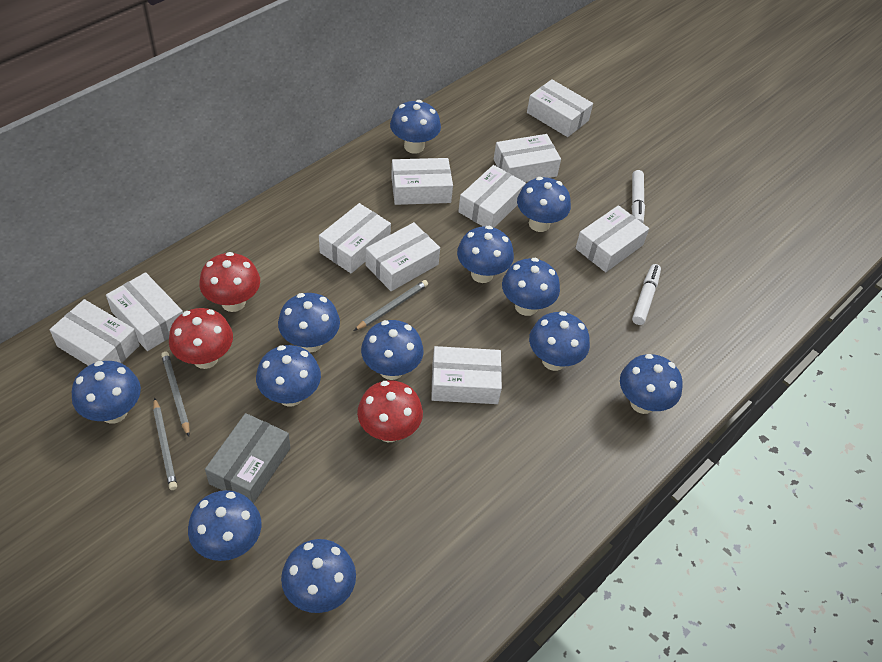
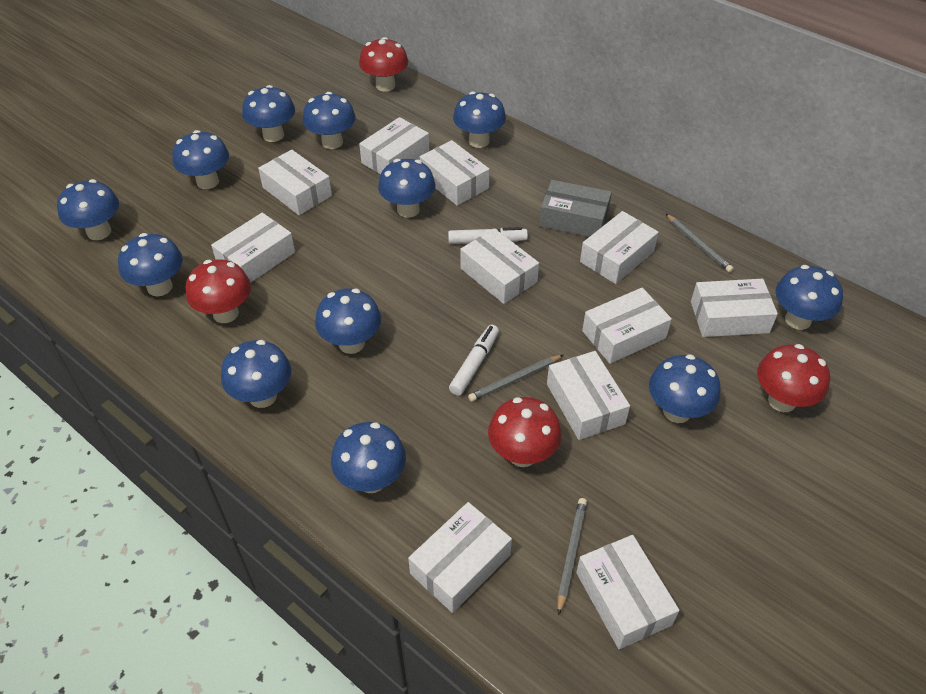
red mushroom: 3 -> 4
white box: 10 -> 11

